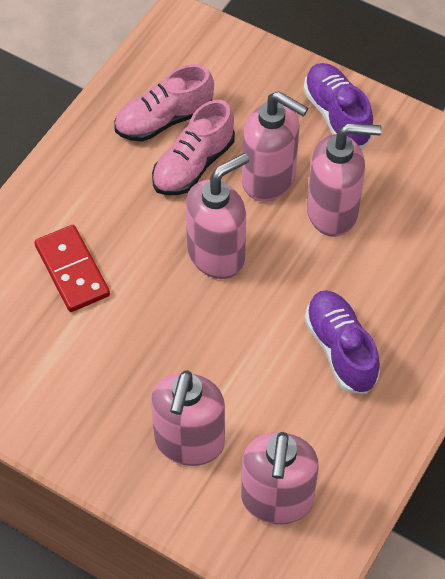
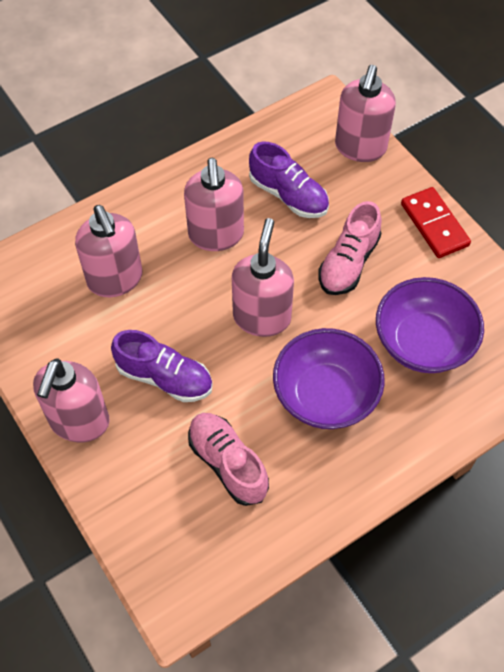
purple bowl: 0 -> 2

